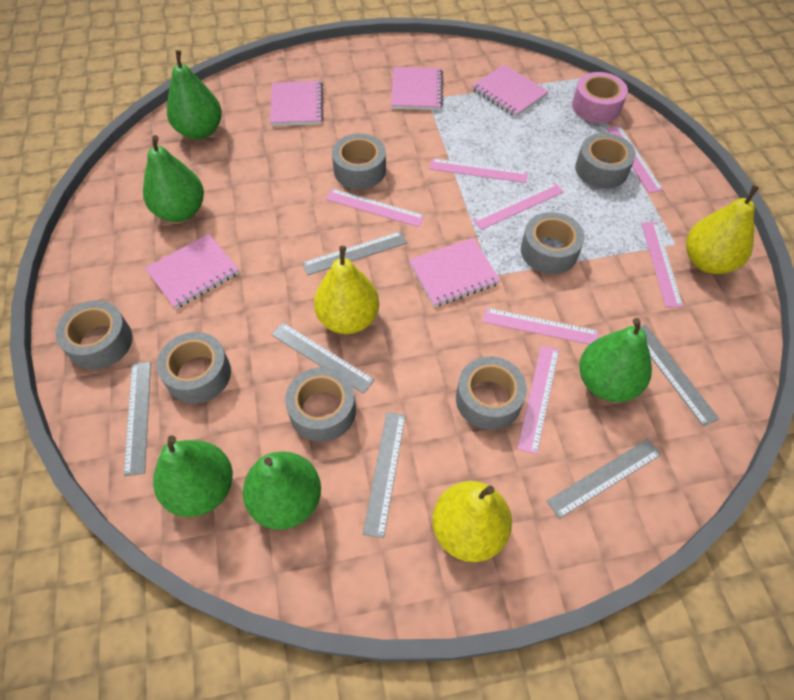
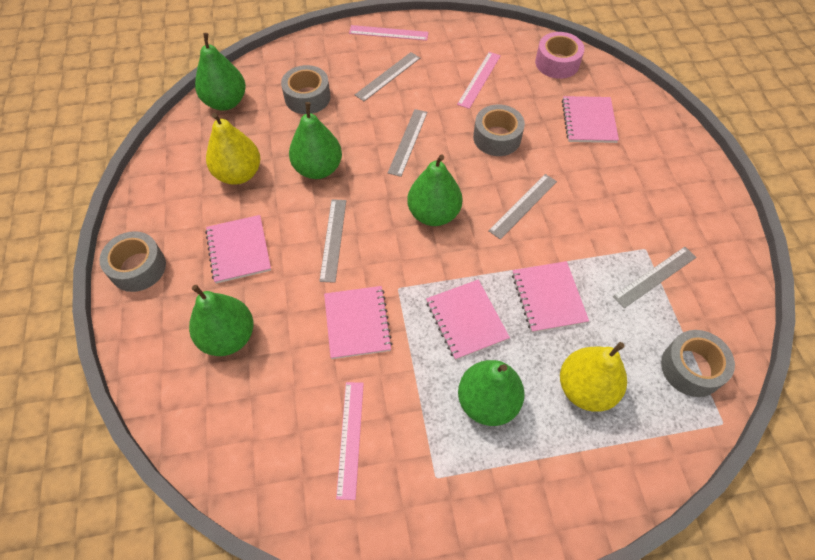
grey ruler: 6 -> 5
grey tape: 7 -> 4
pink ruler: 7 -> 3
yellow pear: 3 -> 2

